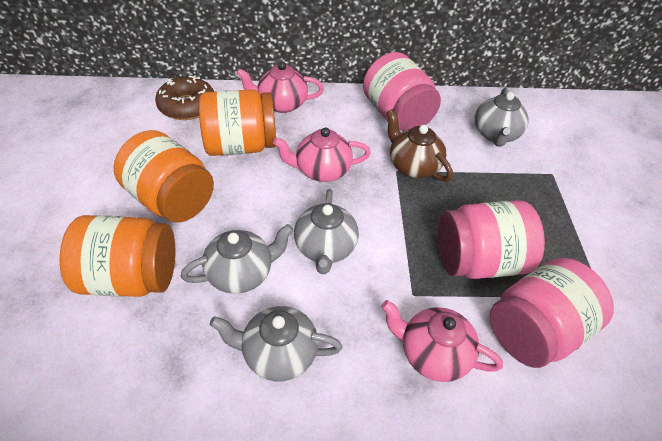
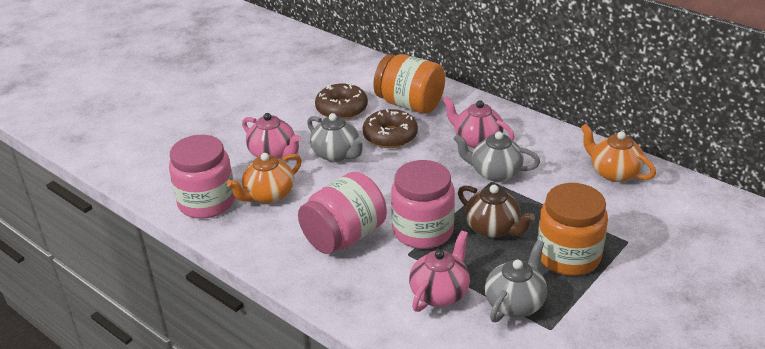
brown donut: 1 -> 2
grey teapot: 4 -> 3
orange jar: 3 -> 2
orange teapot: 0 -> 2

